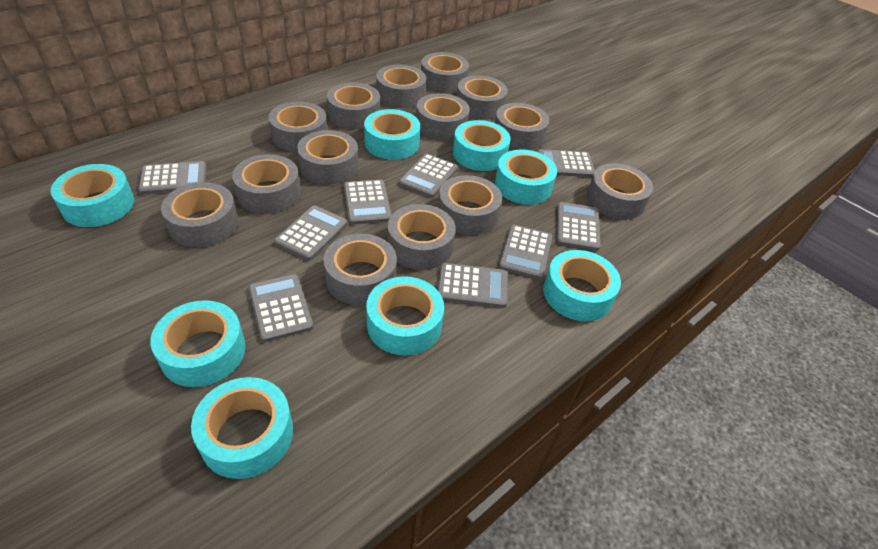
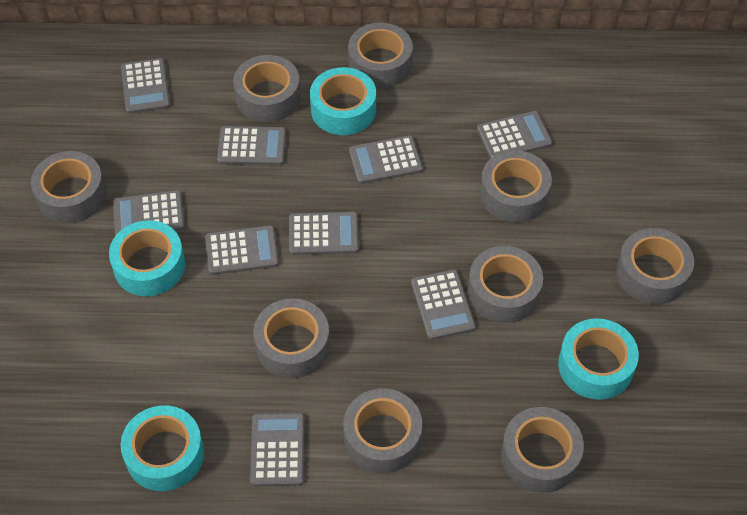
grey tape: 14 -> 9
turquoise tape: 8 -> 4

